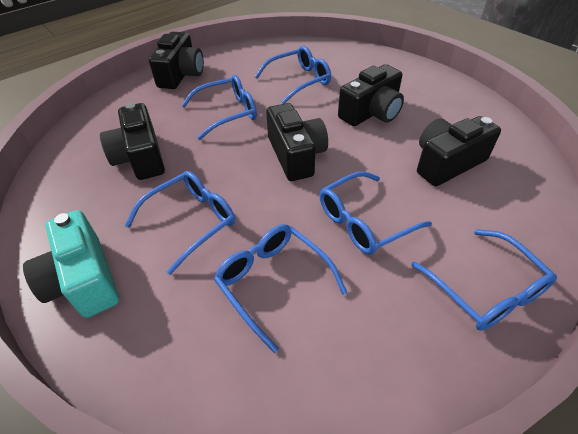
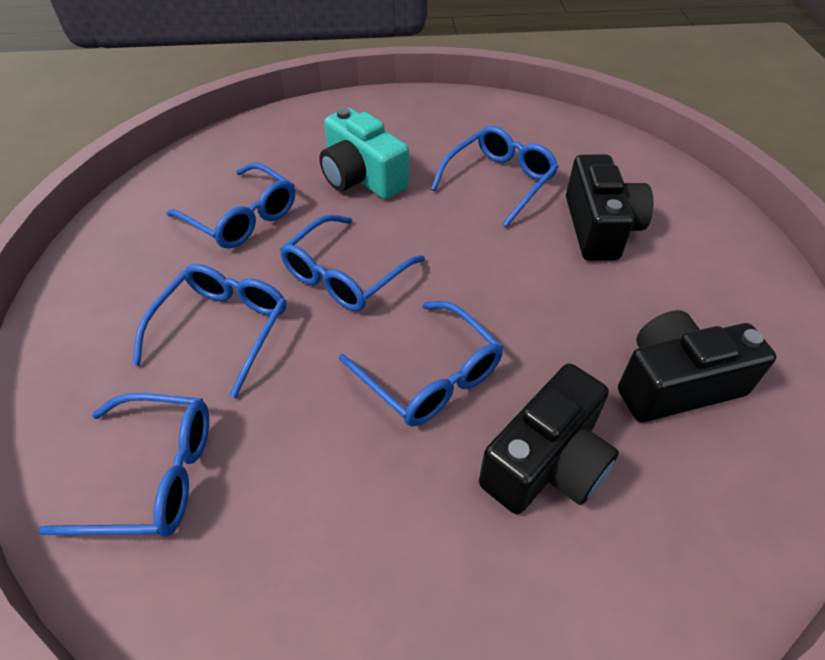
black camera: 5 -> 3

